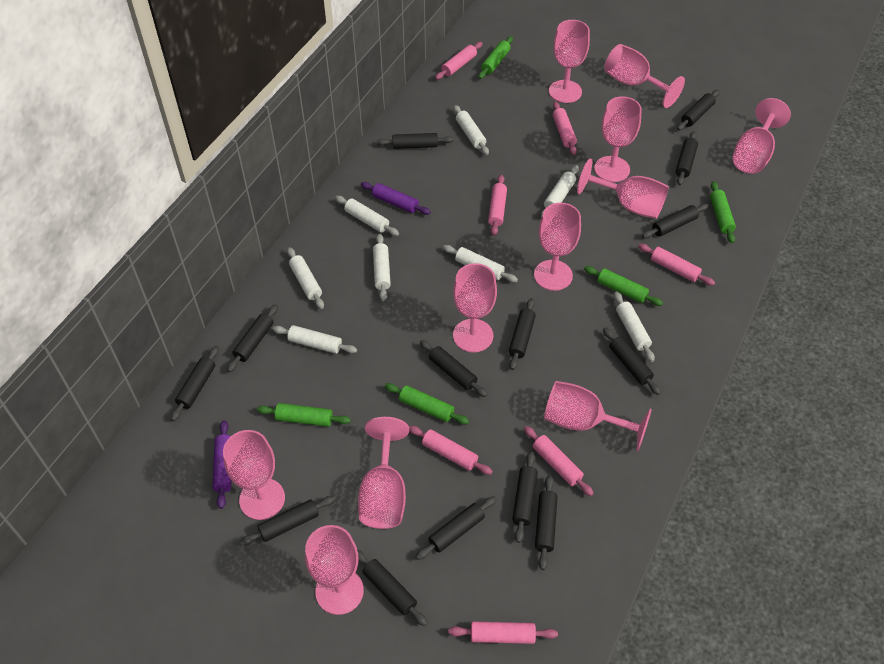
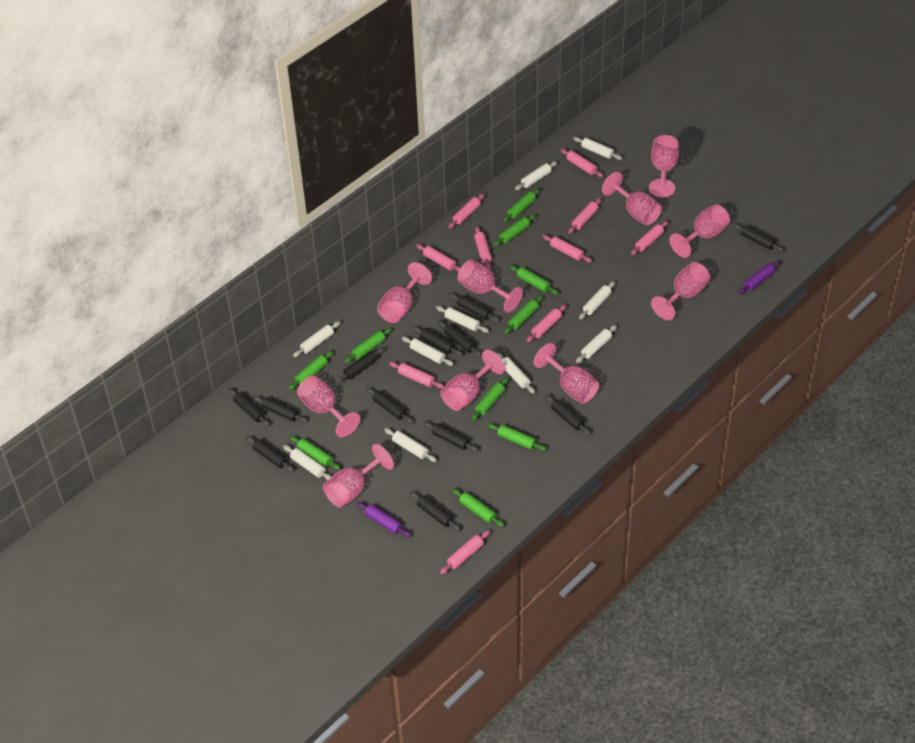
black rolling pin: 14 -> 12
green rolling pin: 5 -> 10
pink goblet: 11 -> 10
pink rolling pin: 7 -> 10
white rolling pin: 8 -> 10

